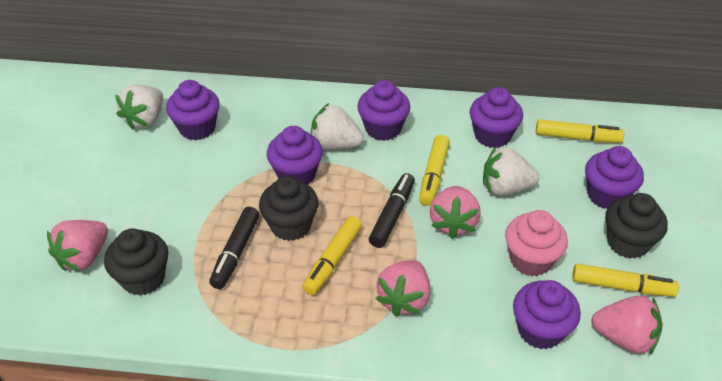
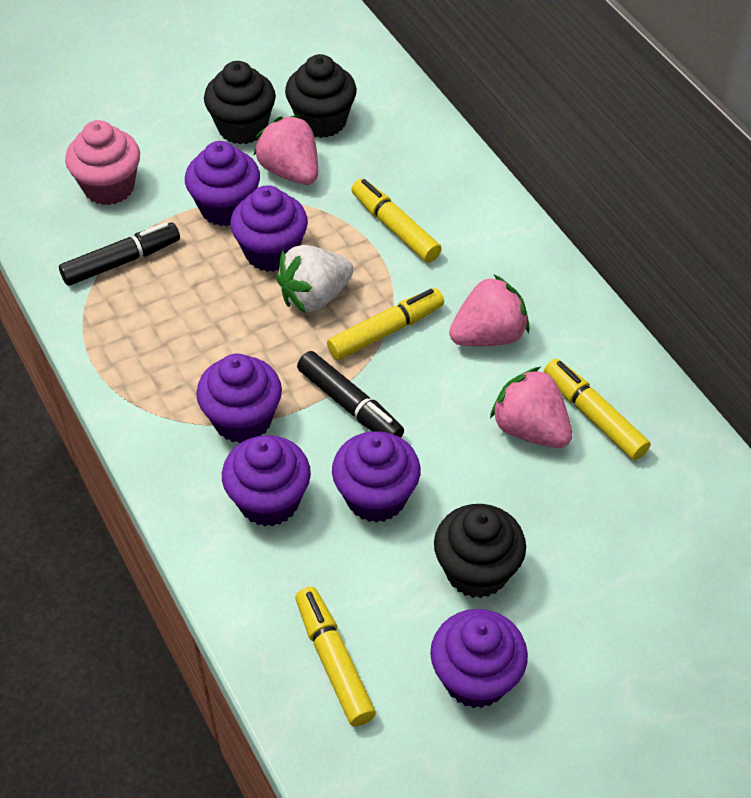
pink strawberry: 4 -> 3
white strawberry: 3 -> 1

